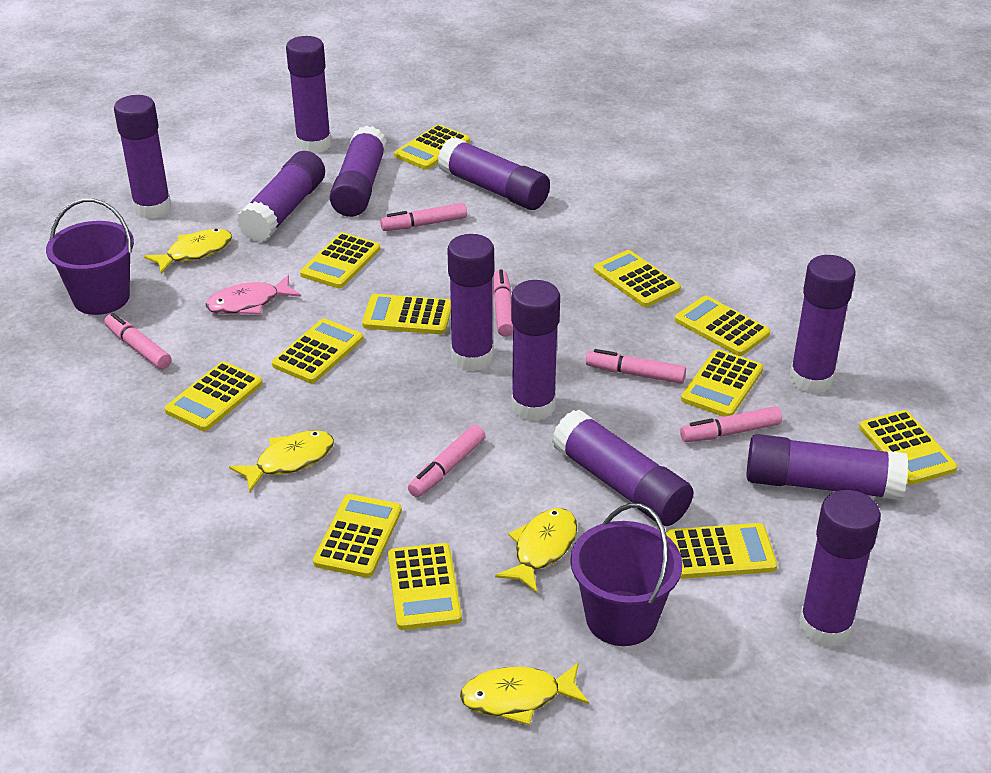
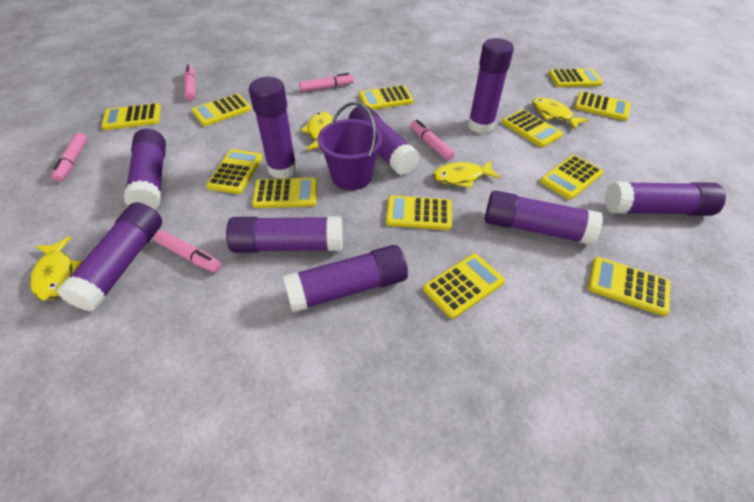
pink fish: 1 -> 0
pink marker: 6 -> 5
purple bucket: 2 -> 1
purple glue stick: 11 -> 9

